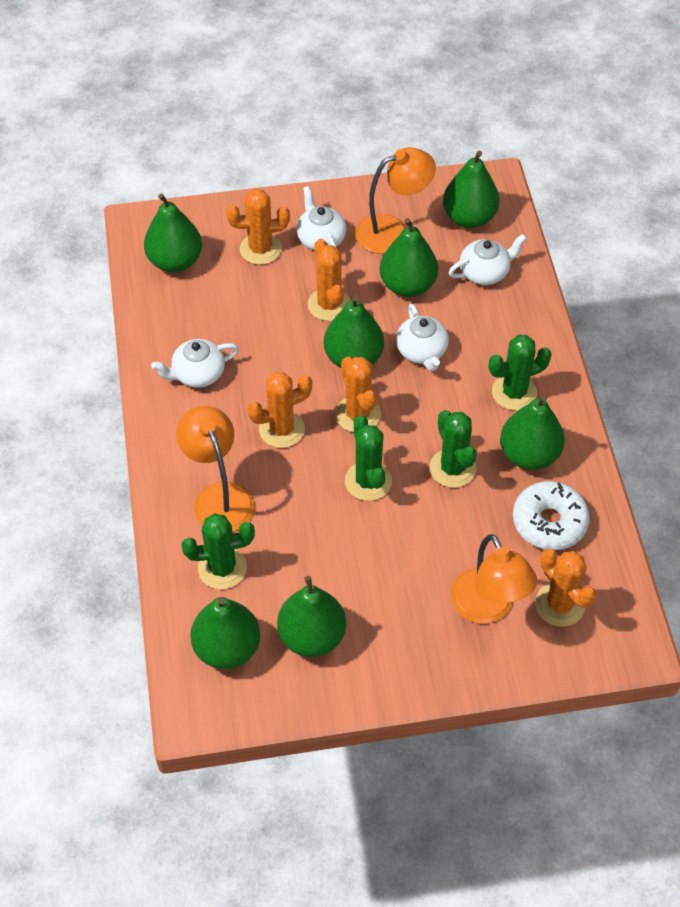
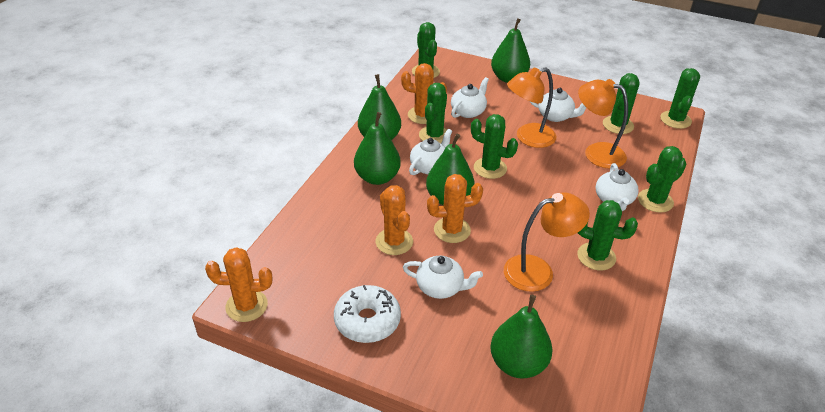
green cactus: 4 -> 7
green pear: 7 -> 5
orange cactus: 5 -> 4
white teapot: 4 -> 5

